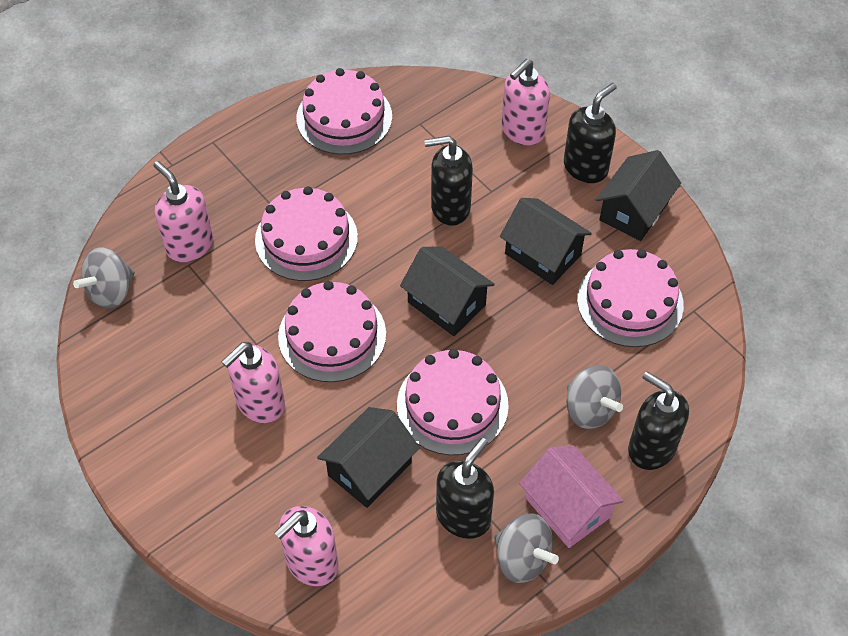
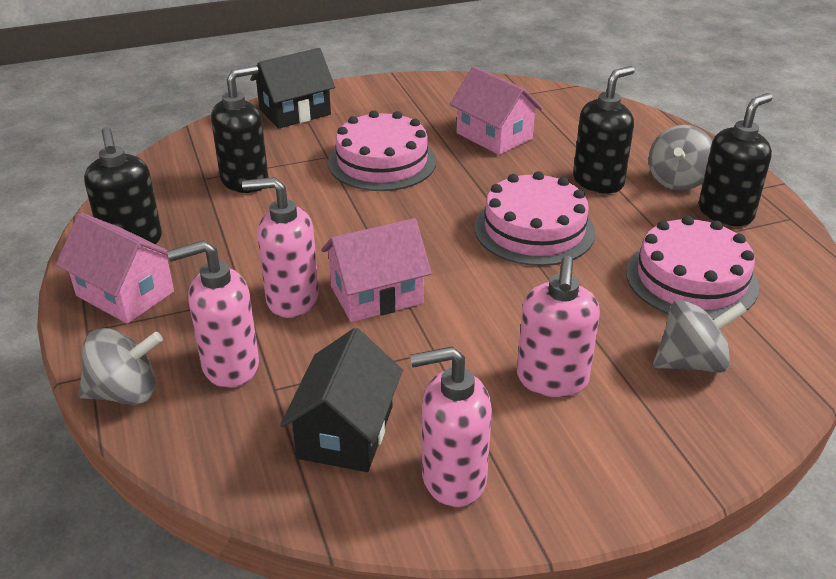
black house: 4 -> 2
pink cake: 5 -> 3
pink house: 1 -> 3

